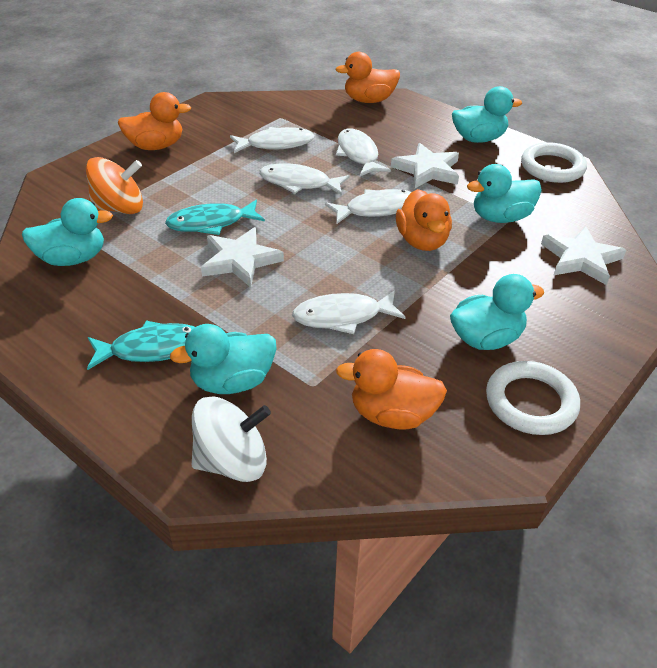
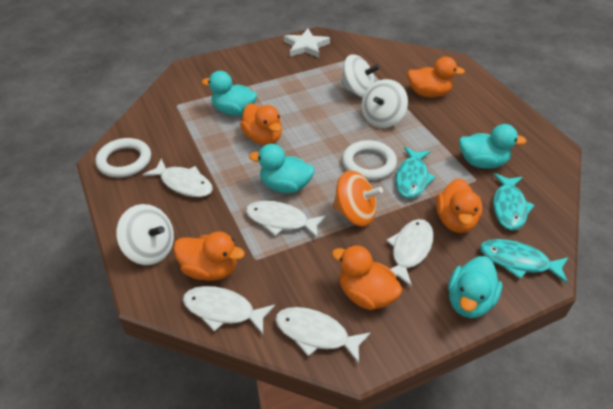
orange duck: 4 -> 5
turquoise duck: 5 -> 4
turquoise fish: 2 -> 3
white spinning top: 1 -> 3
white star: 3 -> 1

